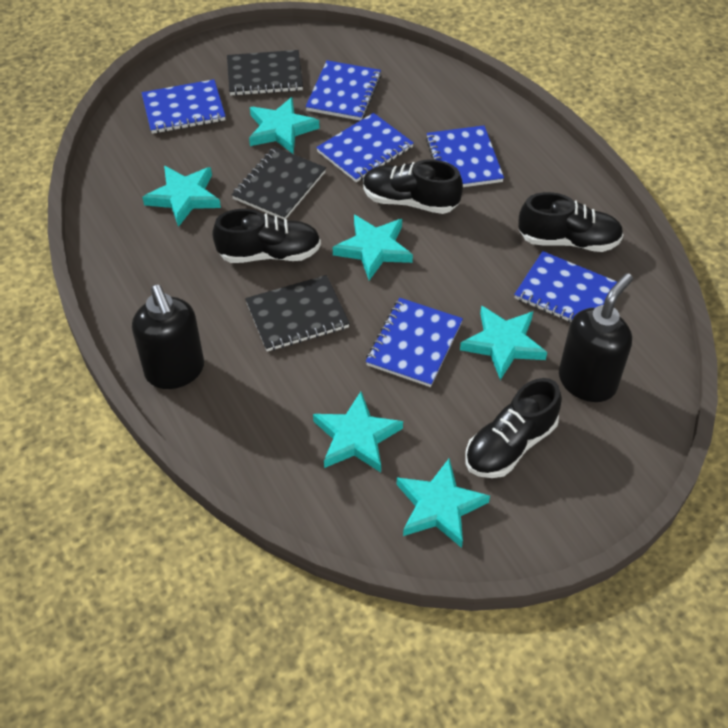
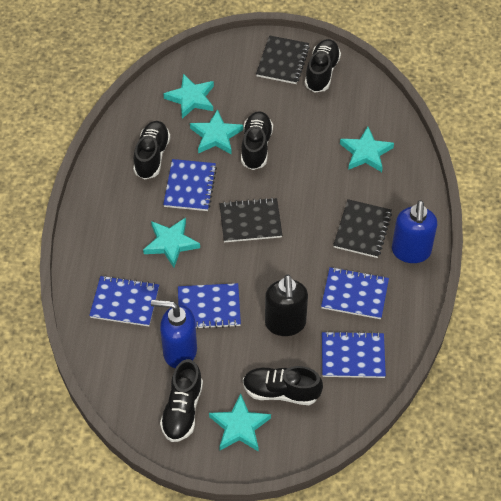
black shoe: 4 -> 5
black soap dispenser: 2 -> 1
blue notebook: 6 -> 5
blue soap dispenser: 0 -> 2
turquoise star: 6 -> 5

